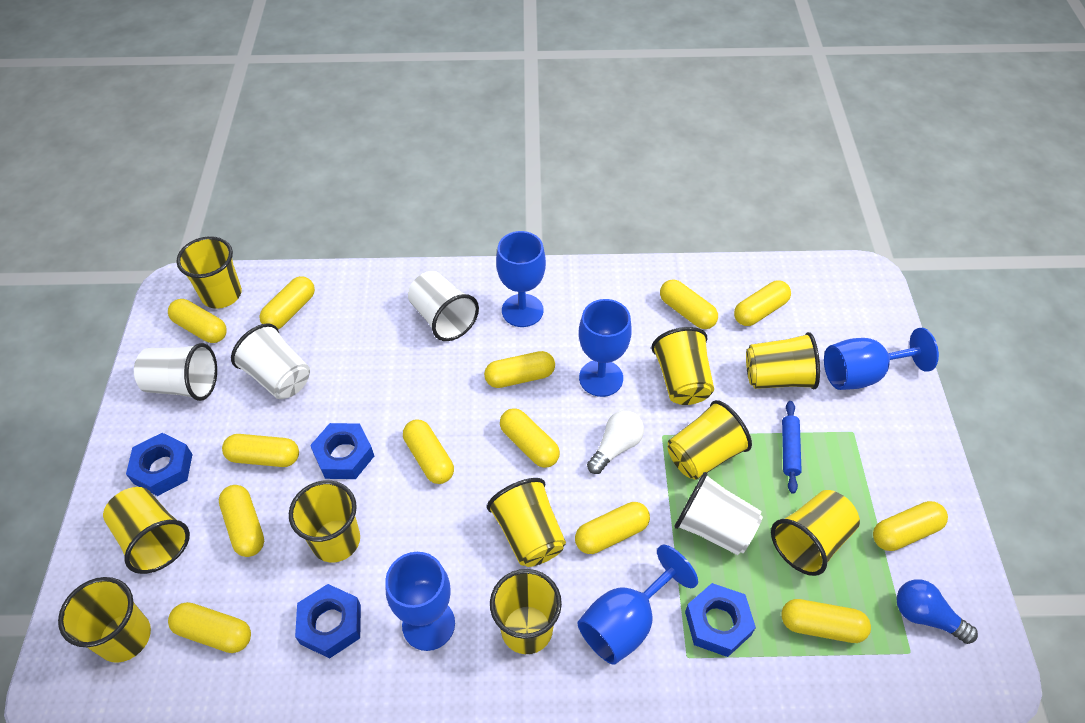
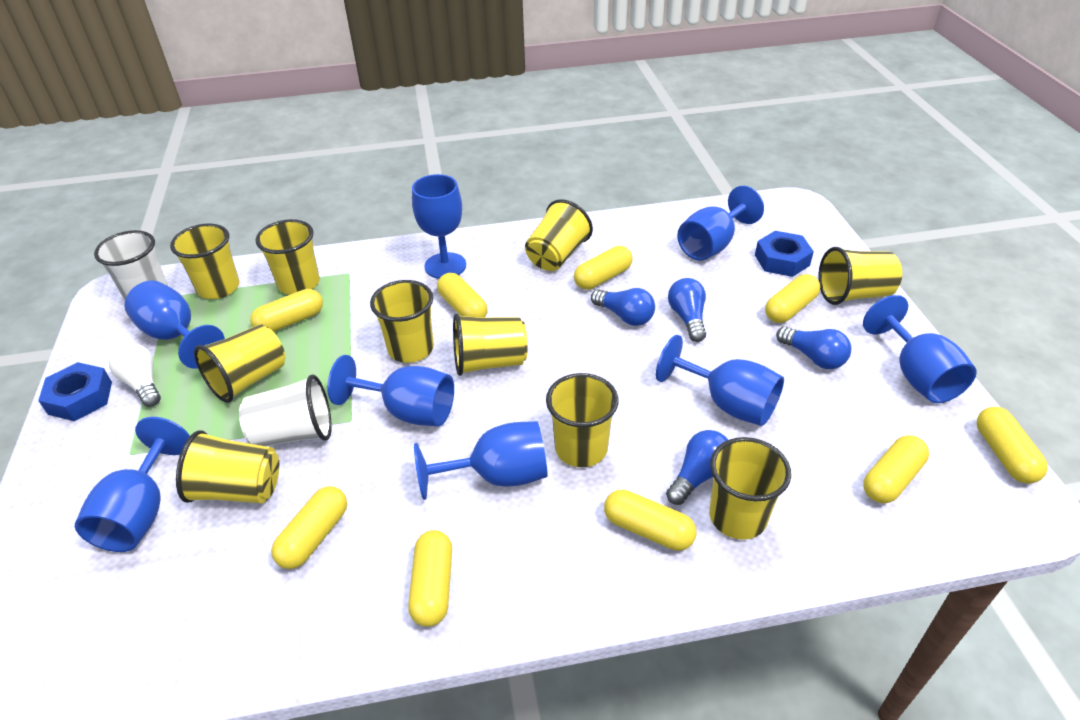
blue goblet: 5 -> 8
blue light bulb: 1 -> 4
blue nut: 4 -> 2
blue rolling pin: 1 -> 0
white cup: 4 -> 2
yellow capsule: 13 -> 9

